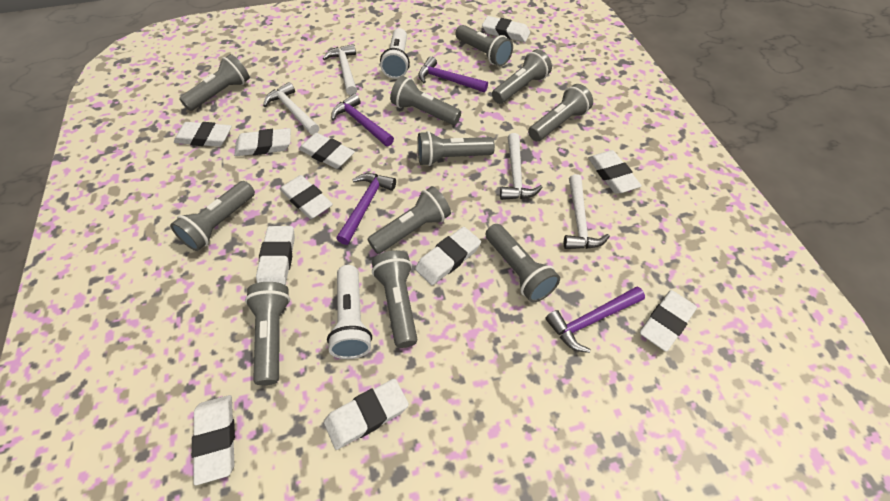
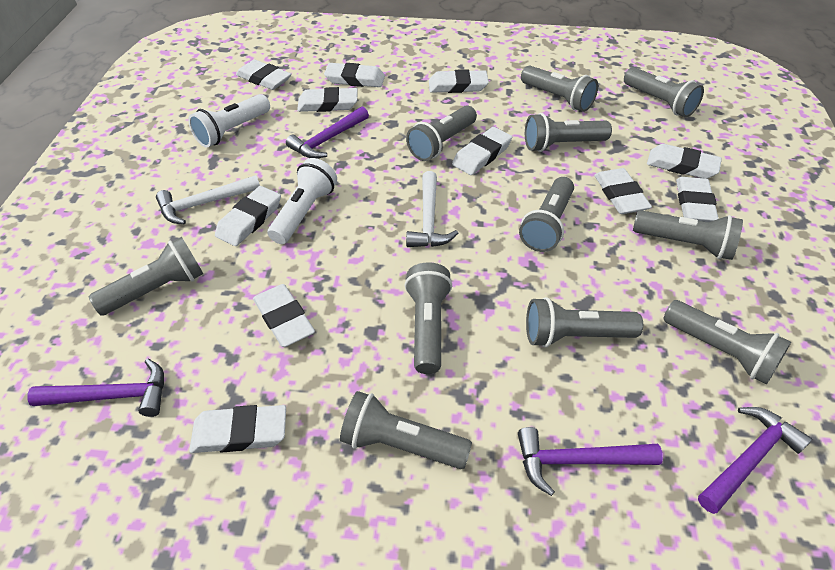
white hammer: 4 -> 2

